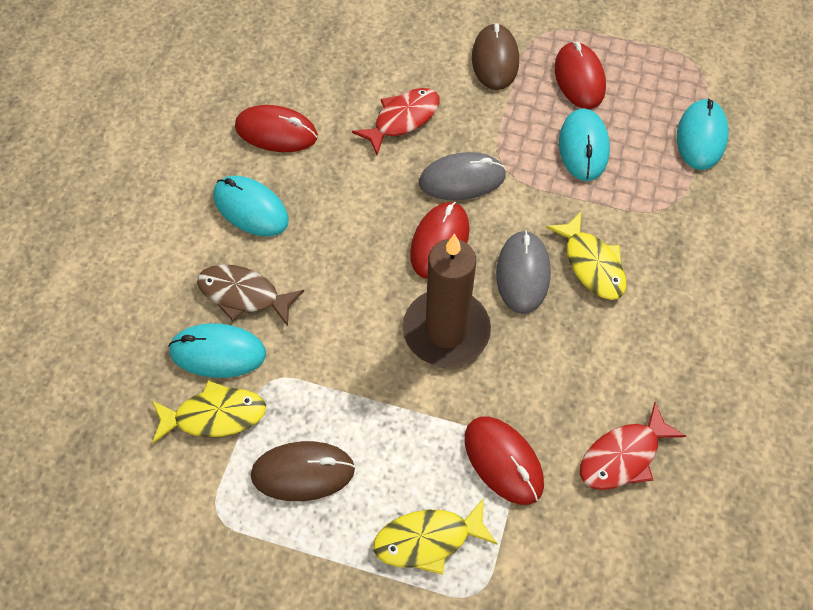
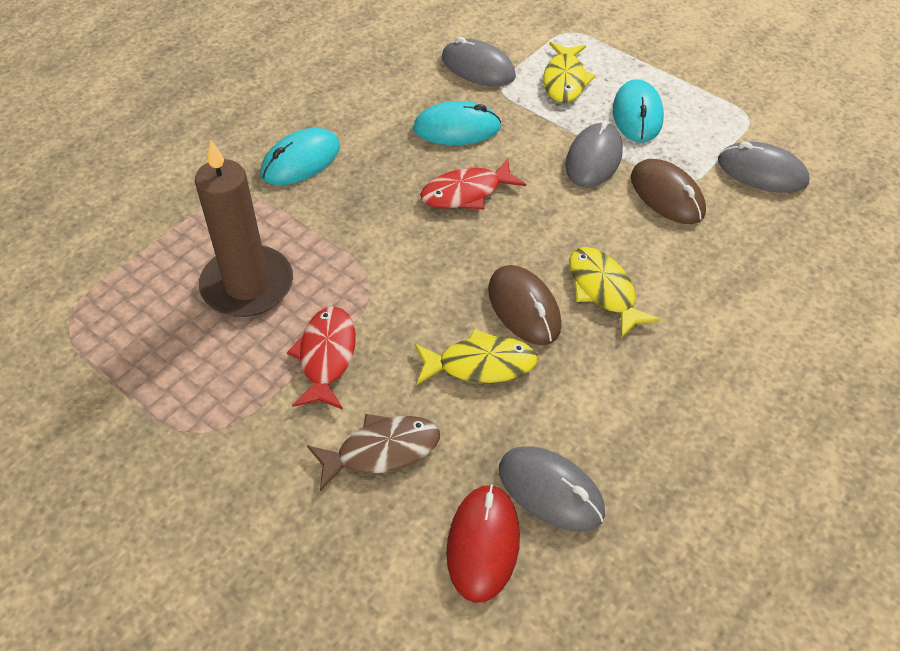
grey mouse: 2 -> 4
red mouse: 4 -> 1
turquoise mouse: 4 -> 3

